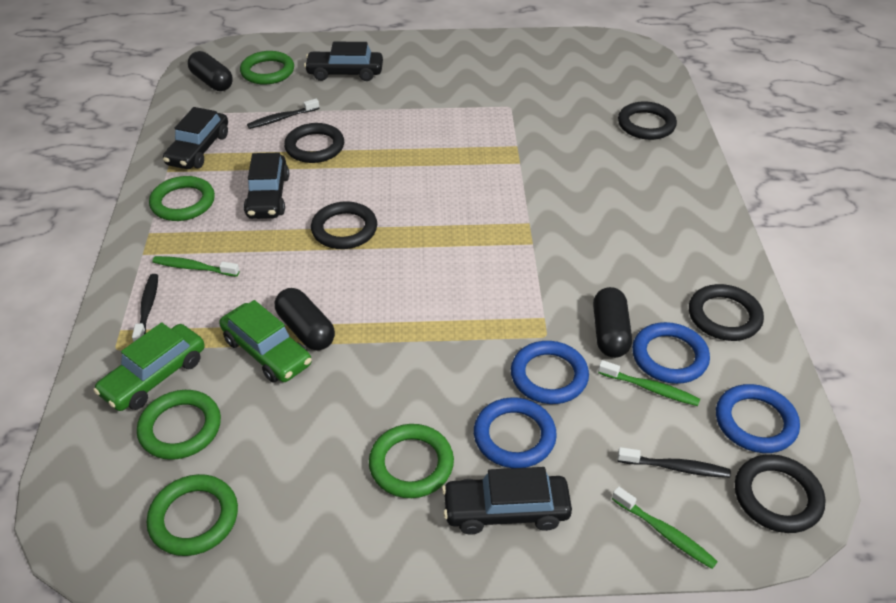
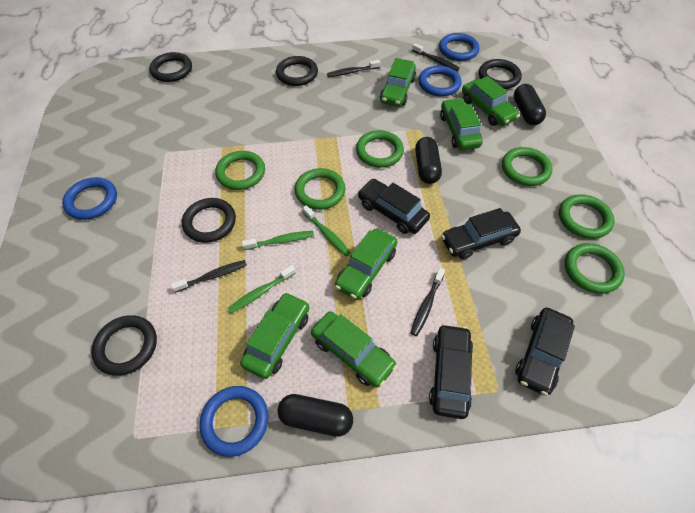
black toothbrush: 3 -> 4
green car: 2 -> 6
green ring: 5 -> 6

